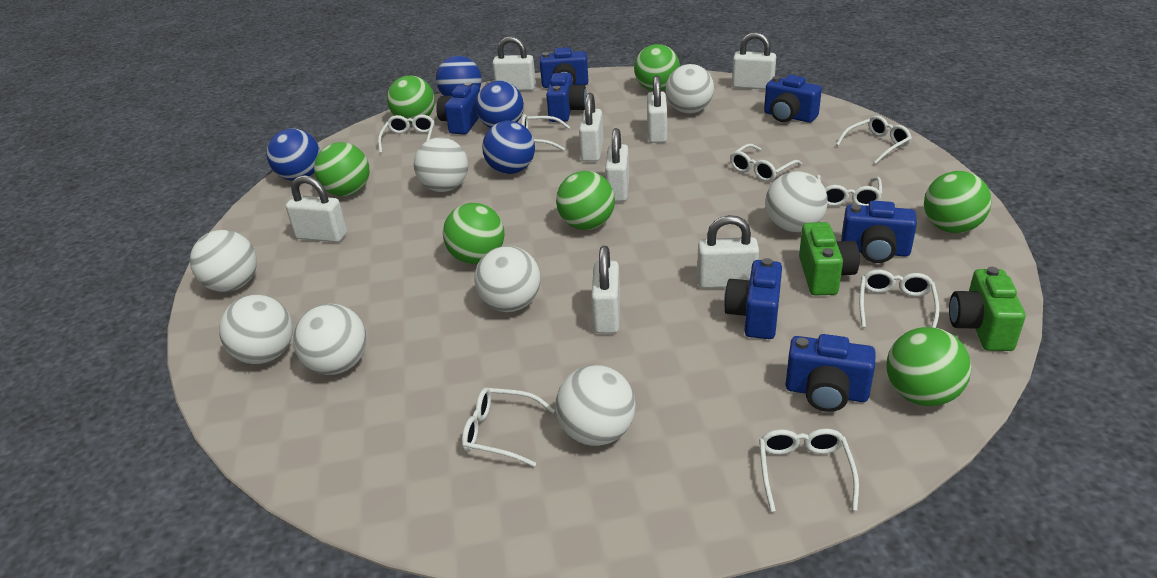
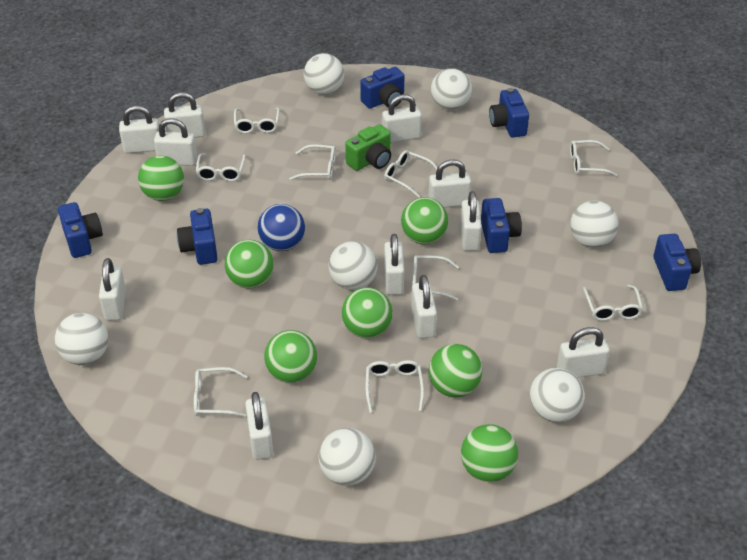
blue ball: 4 -> 1
blue camera: 7 -> 6
green camera: 2 -> 1
white ball: 8 -> 7
white glasses: 8 -> 9
white padlock: 8 -> 11

